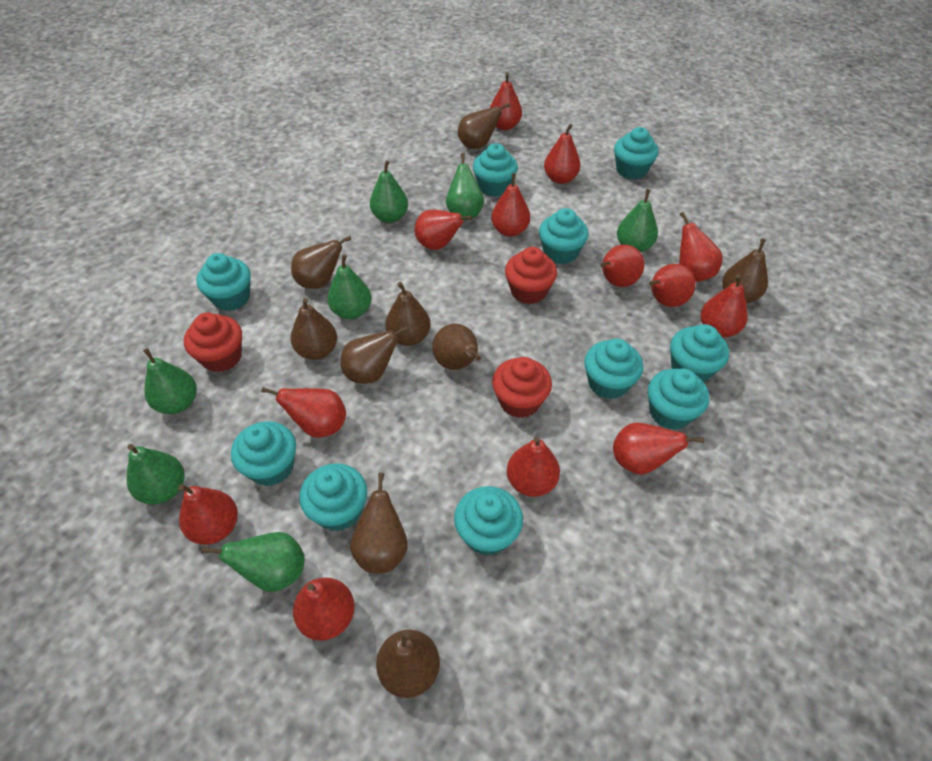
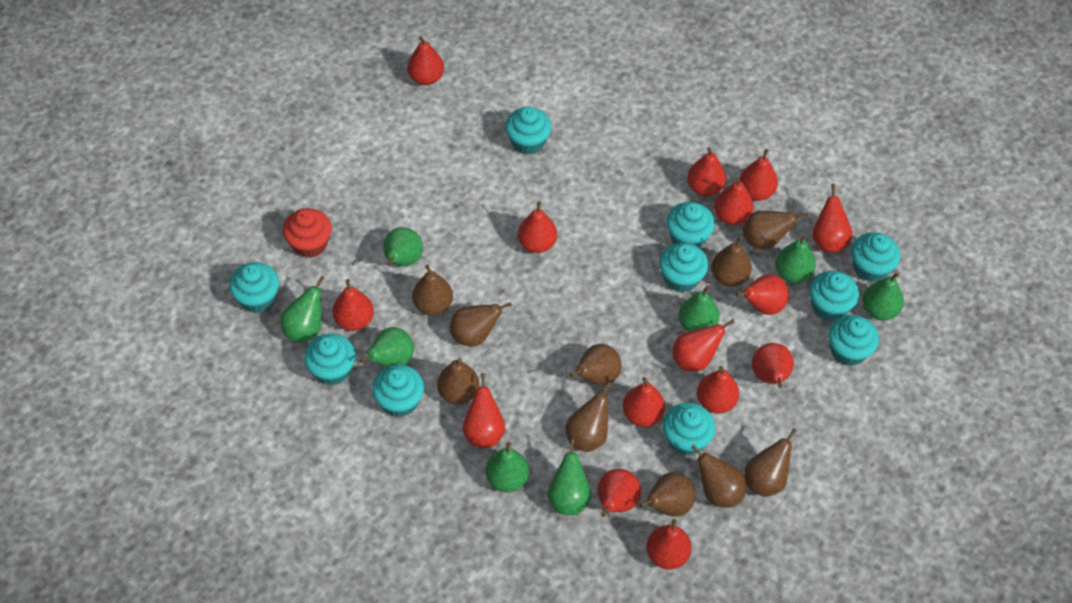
brown pear: 9 -> 10
green pear: 7 -> 8
red cupcake: 3 -> 1
red pear: 13 -> 15

